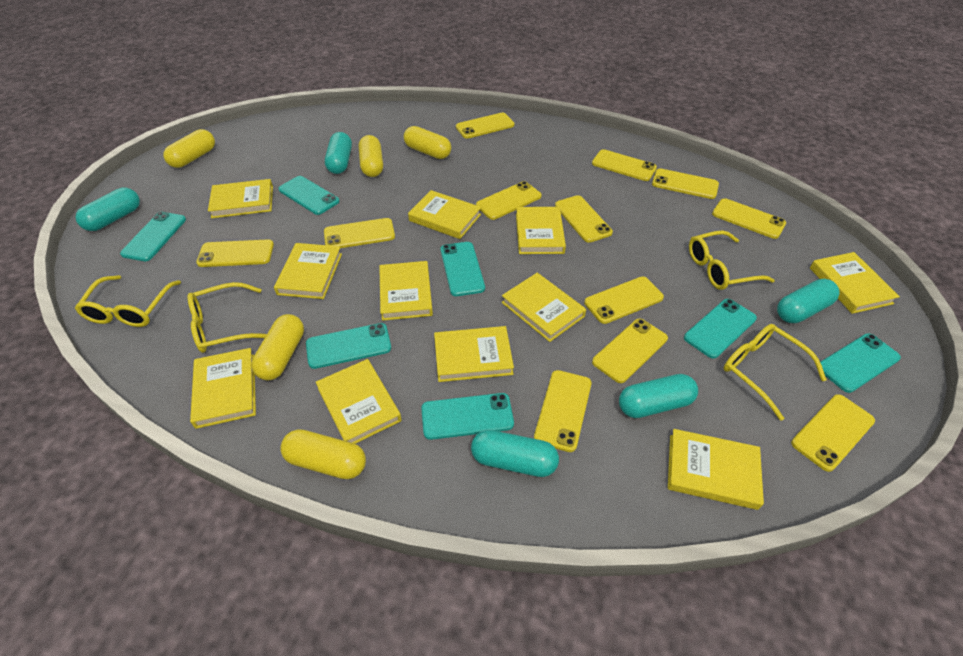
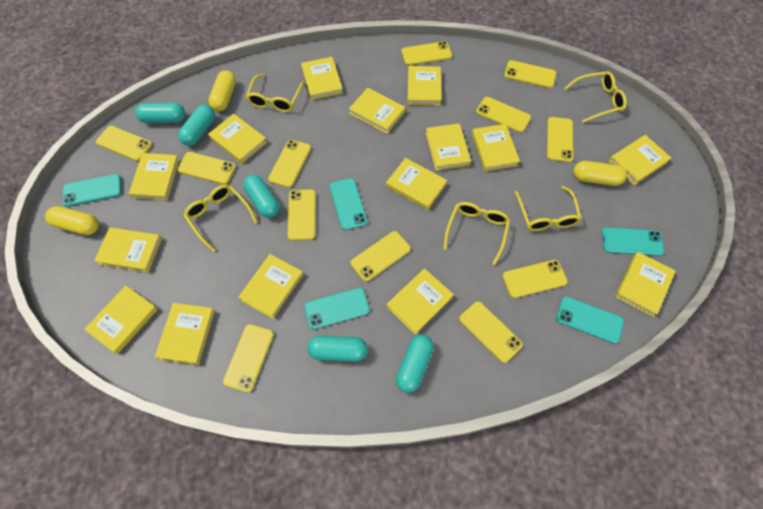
turquoise phone: 7 -> 5
yellow book: 11 -> 15
yellow capsule: 5 -> 3
yellow glasses: 4 -> 5

